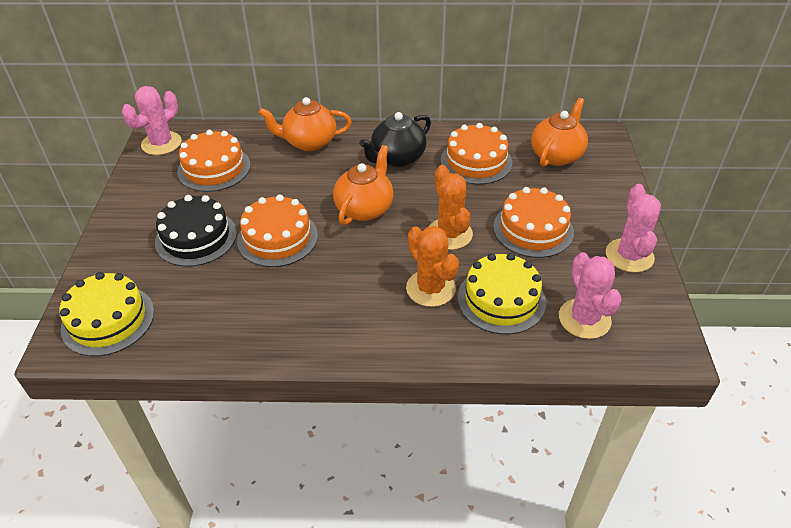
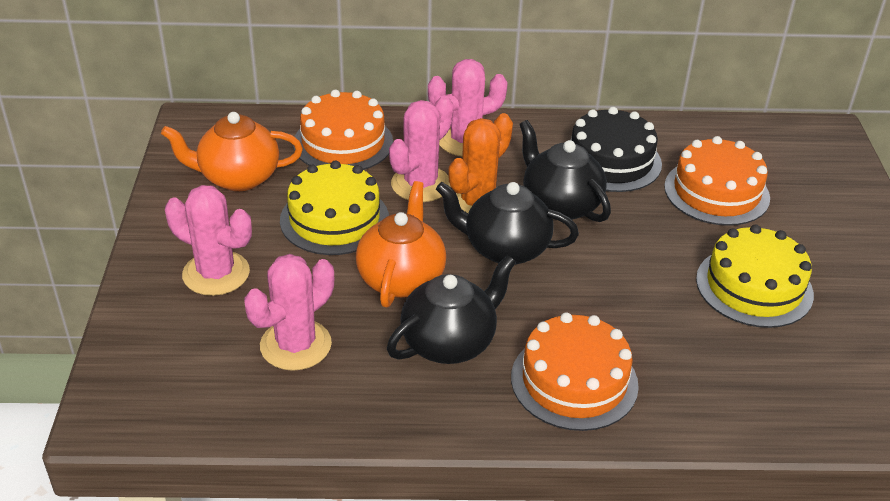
black teapot: 1 -> 3
orange cactus: 2 -> 1
orange cake: 4 -> 3
orange teapot: 3 -> 2
pink cactus: 3 -> 4

